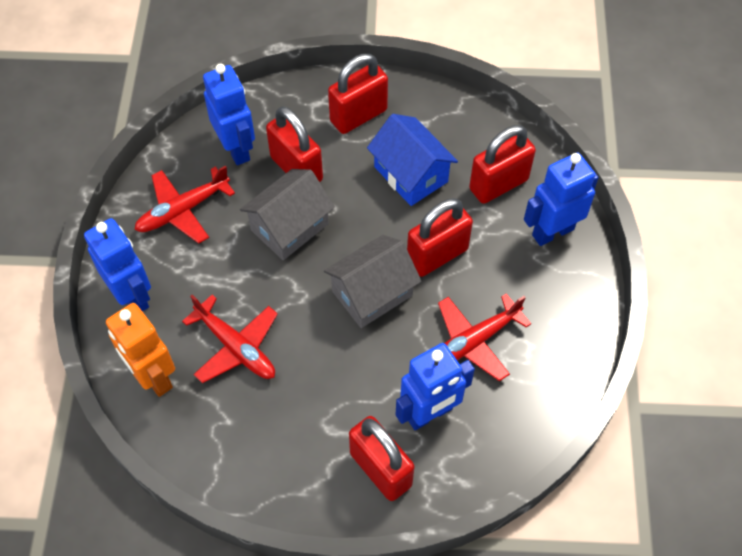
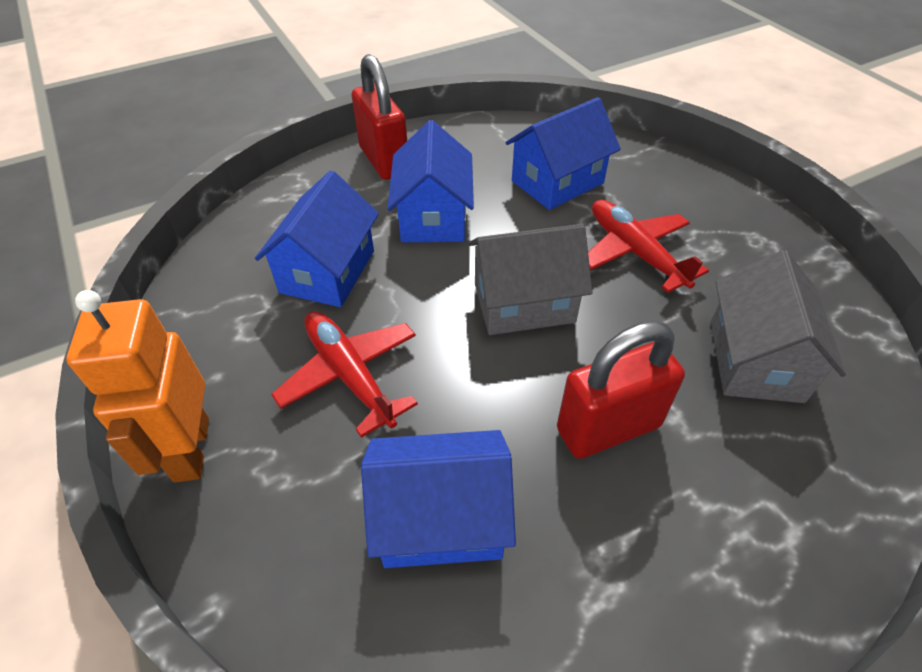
blue house: 1 -> 4
blue robot: 4 -> 0
red padlock: 5 -> 2
red plane: 3 -> 2

